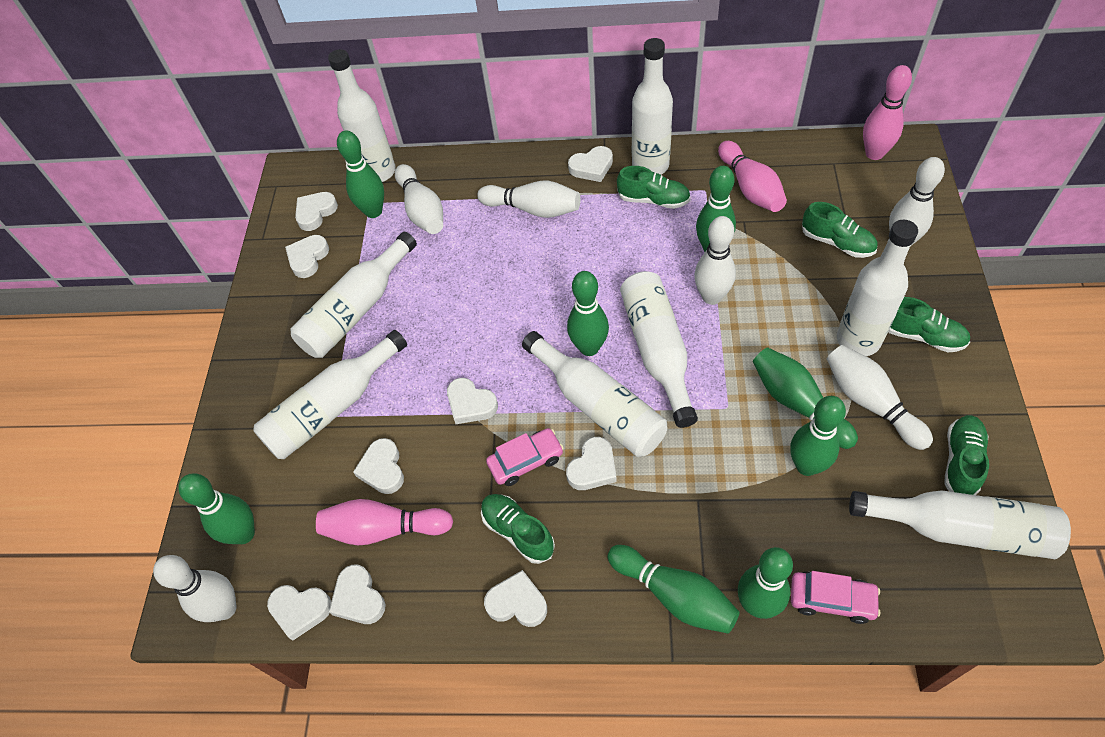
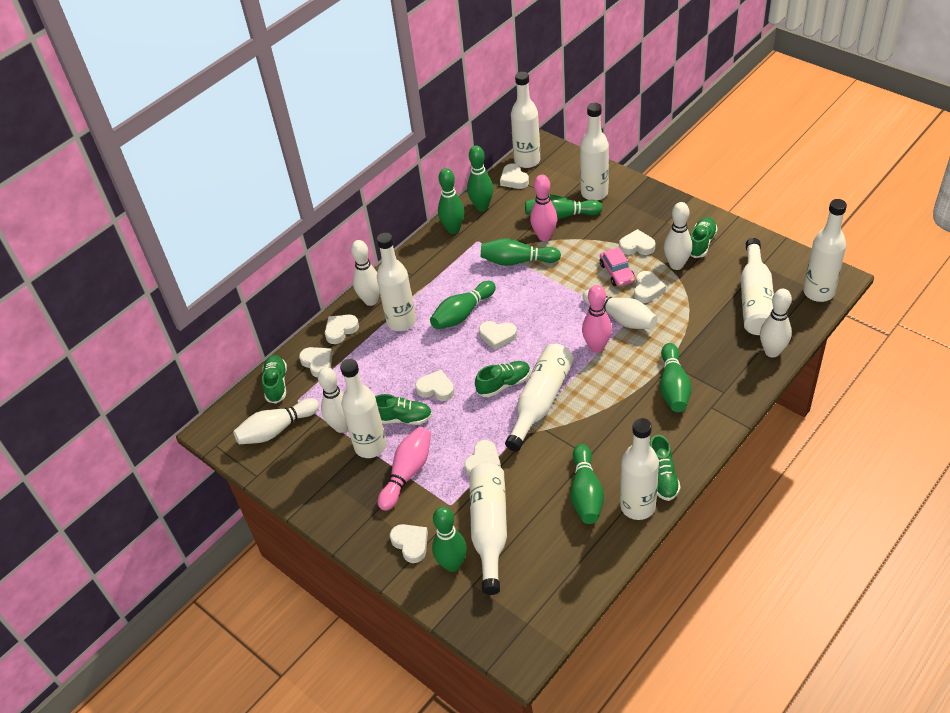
pink car: 2 -> 1
white bottle: 8 -> 9

